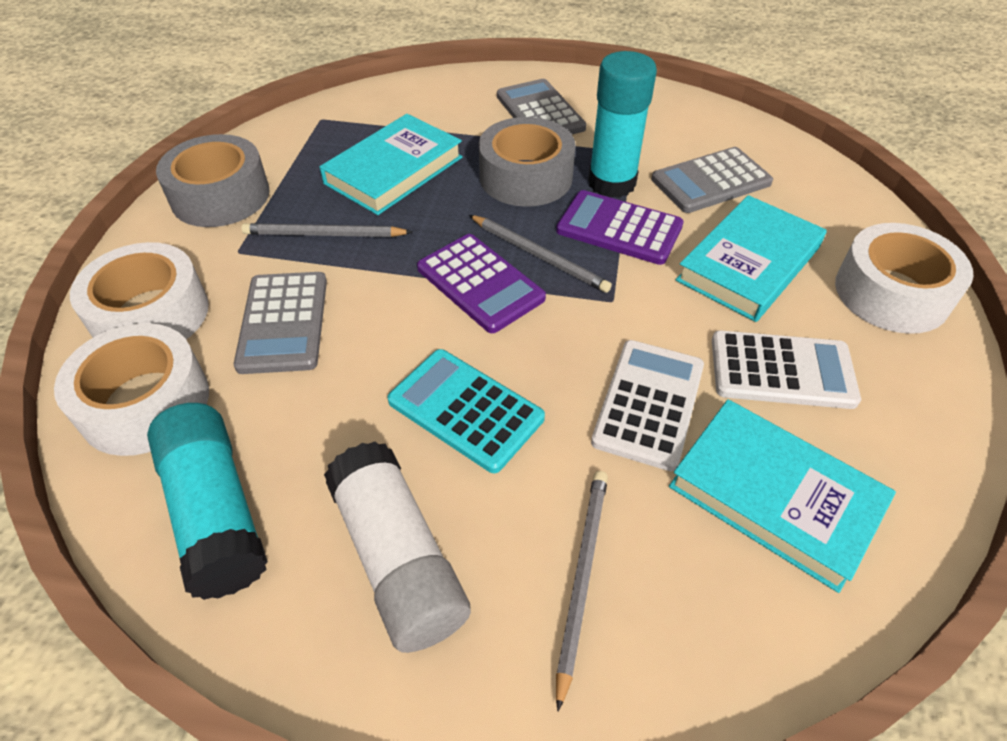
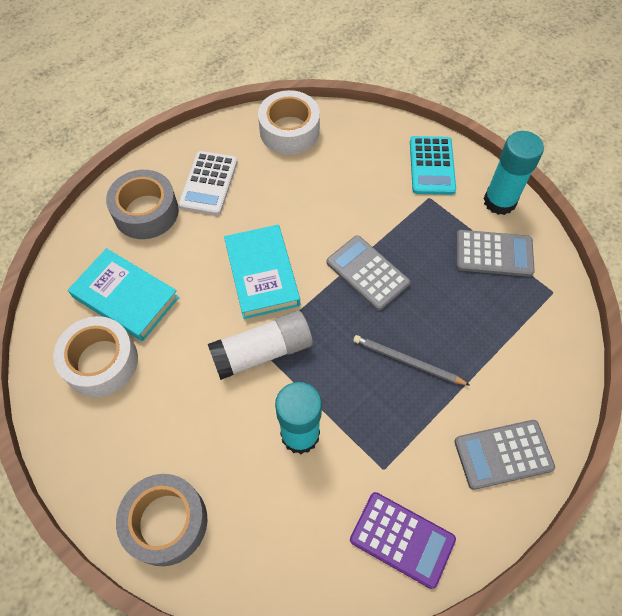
grey pencil: 3 -> 1
purple calculator: 2 -> 1
turquoise book: 3 -> 2
white calculator: 2 -> 1
white tape: 3 -> 2

